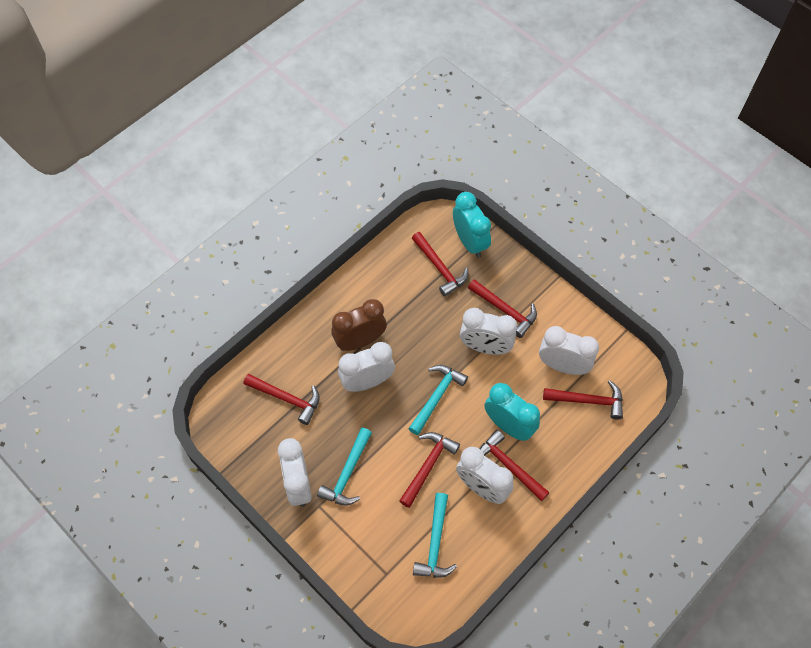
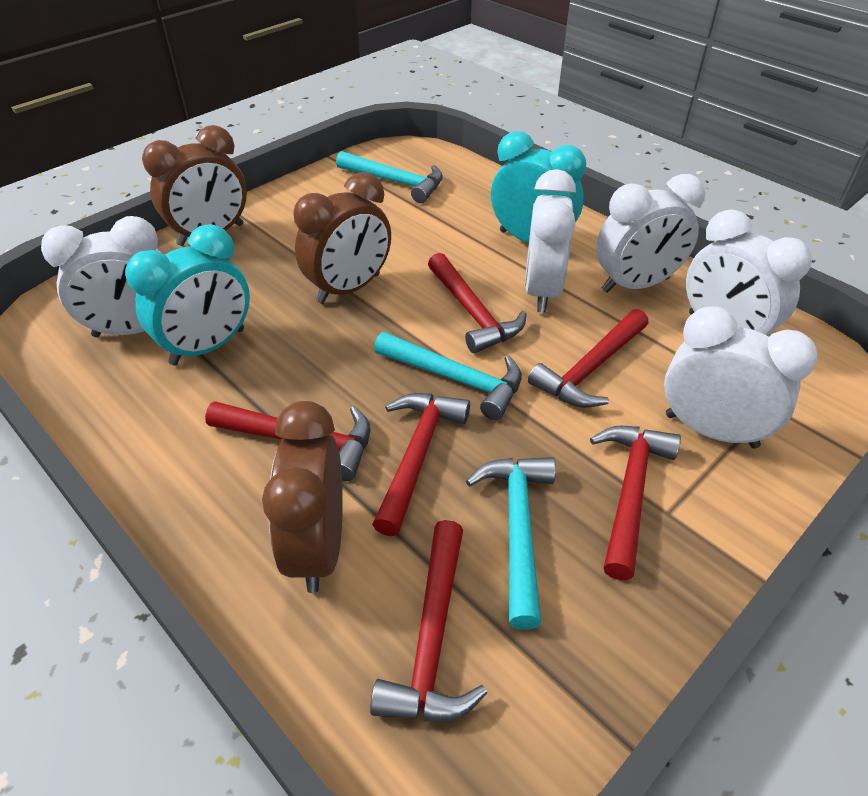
brown clock: 1 -> 3

